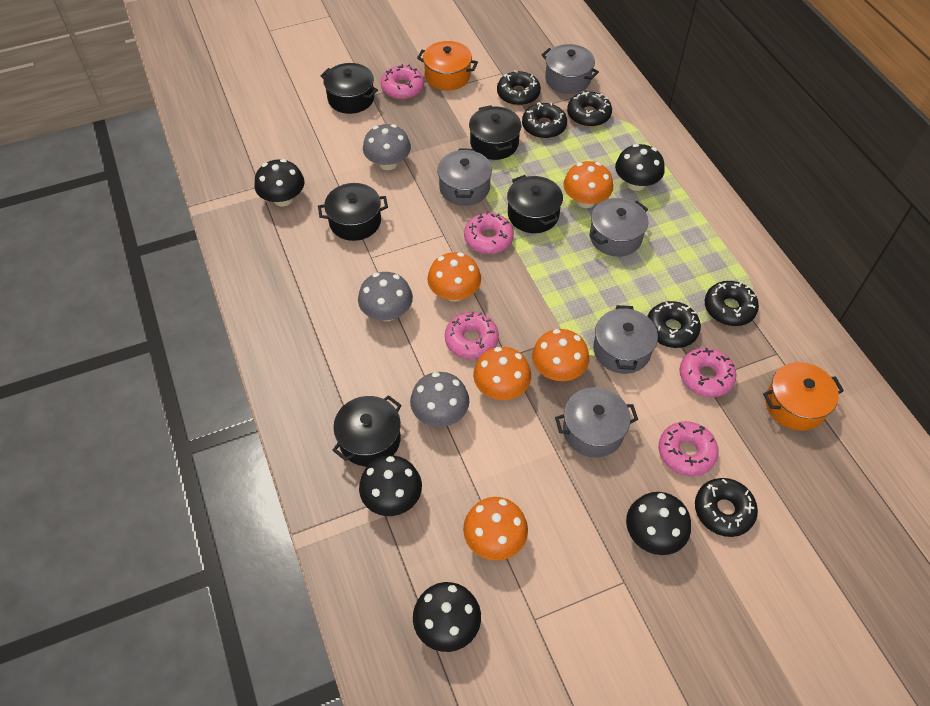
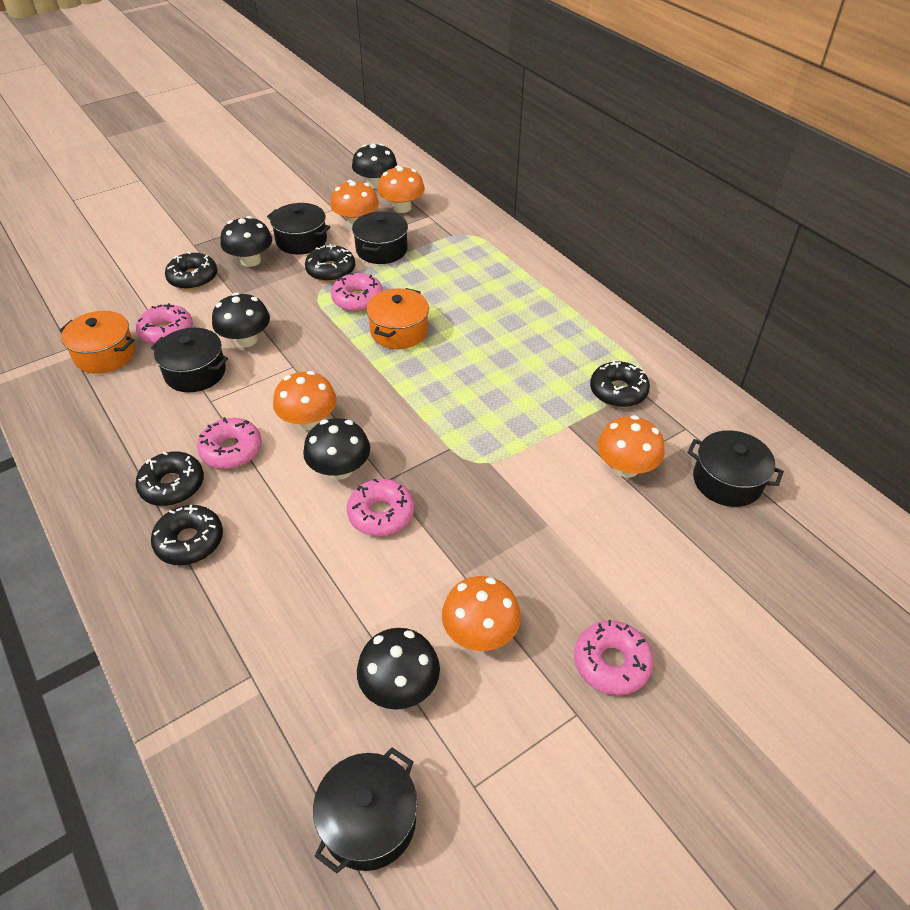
black donut: 6 -> 5
grey mushroom: 3 -> 0
grey pot: 5 -> 0

